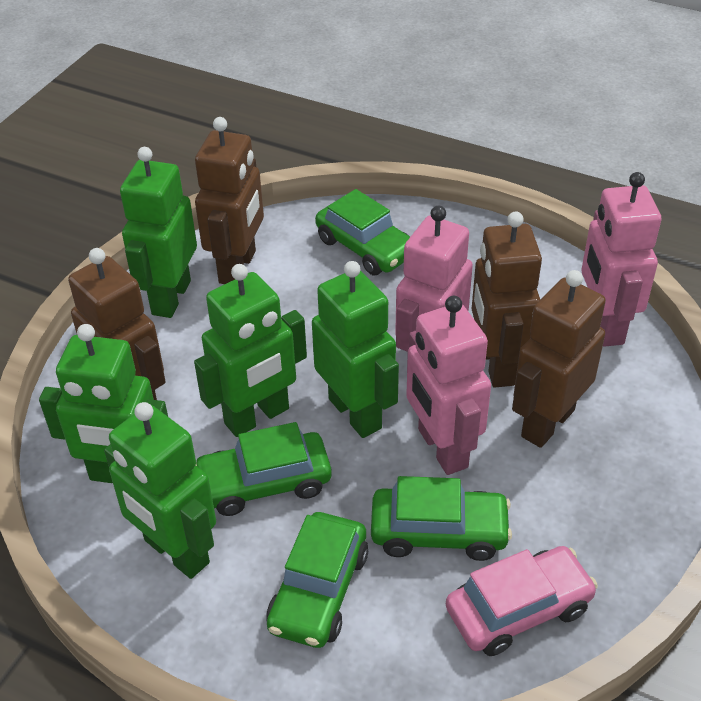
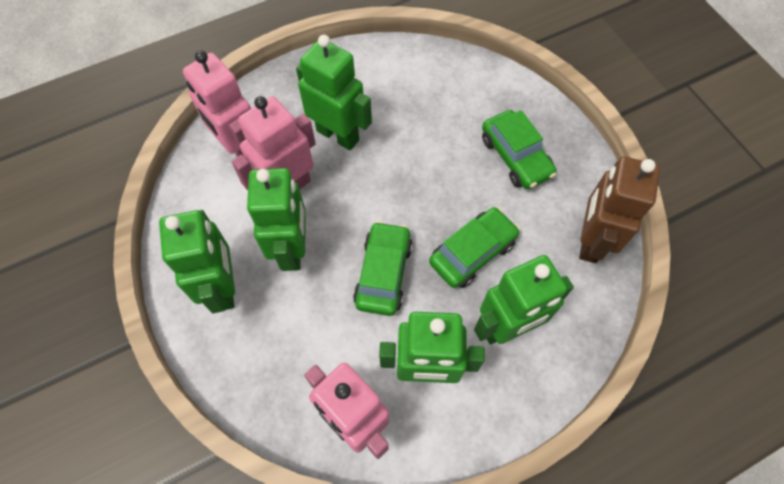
brown robot: 4 -> 1
green car: 4 -> 3
pink car: 1 -> 0

